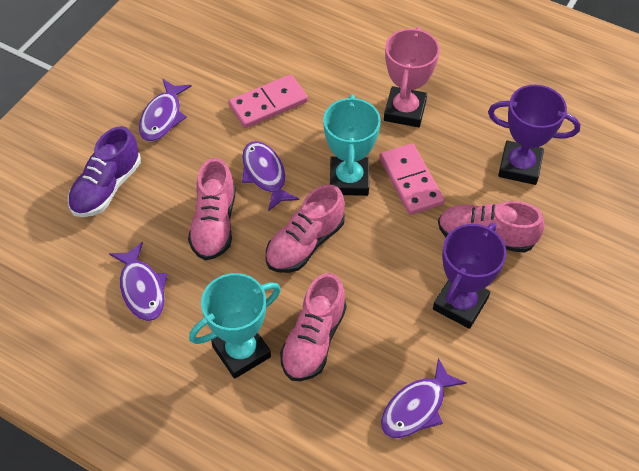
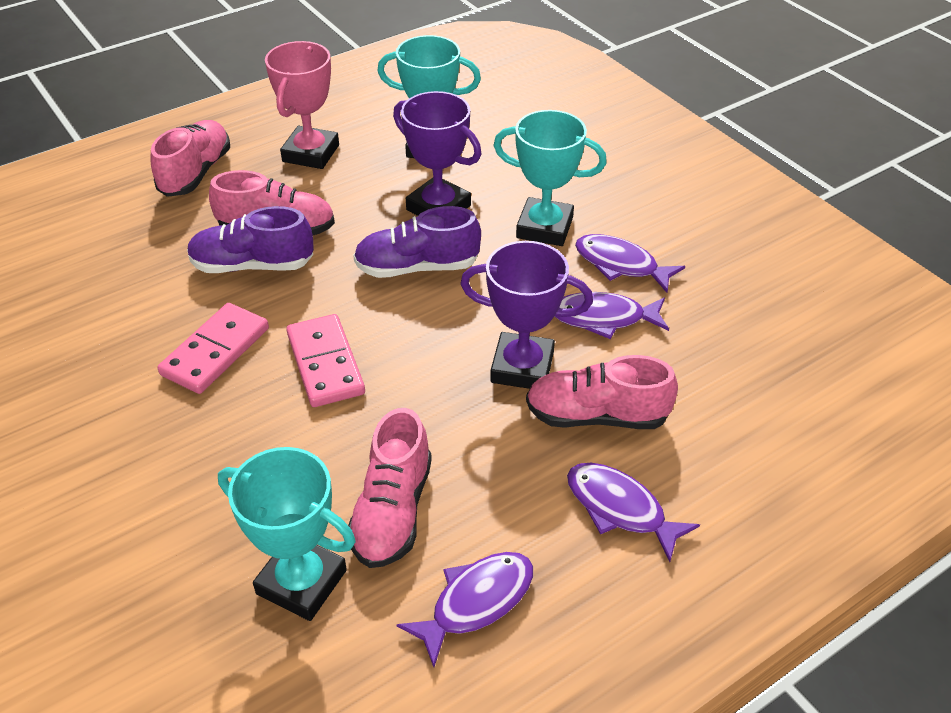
purple shoe: 1 -> 2
turquoise trophy: 2 -> 3

